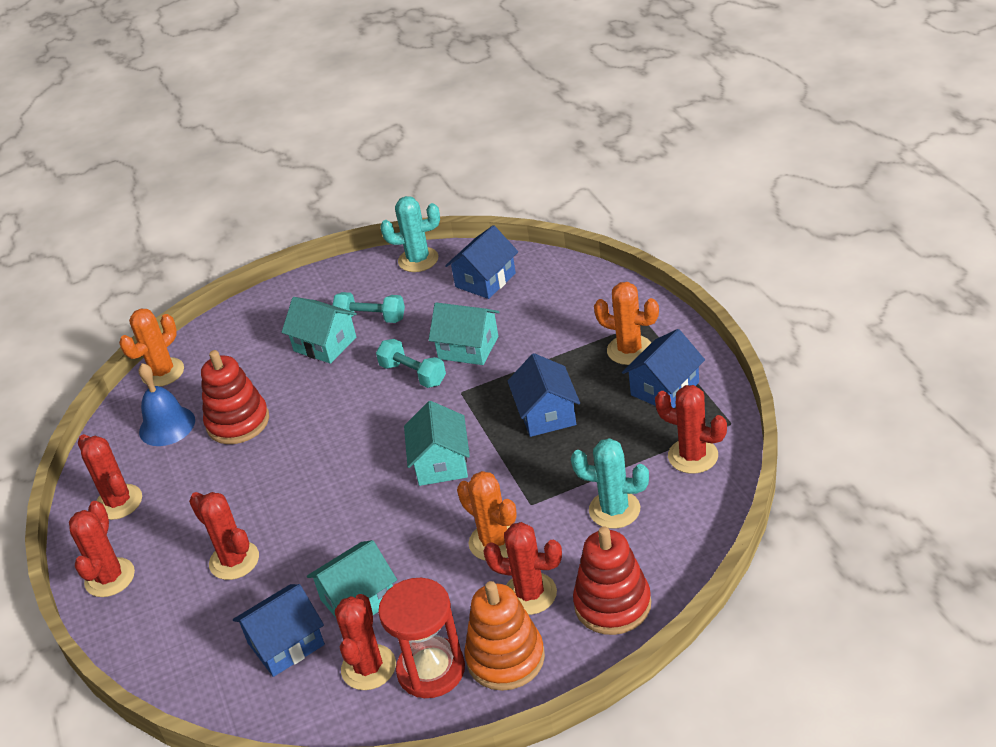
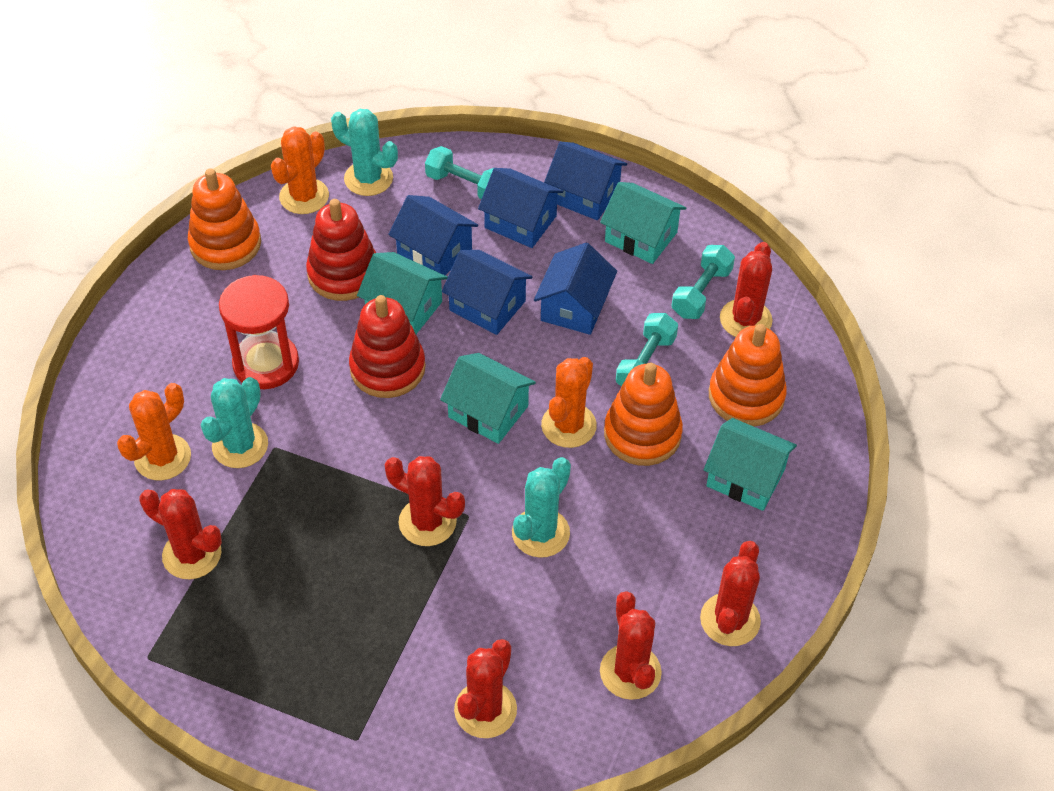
blue bell: 1 -> 0
blue house: 4 -> 5
orange stacking toy: 1 -> 3
turquoise cactus: 2 -> 3
turquoise dumbbell: 2 -> 3

